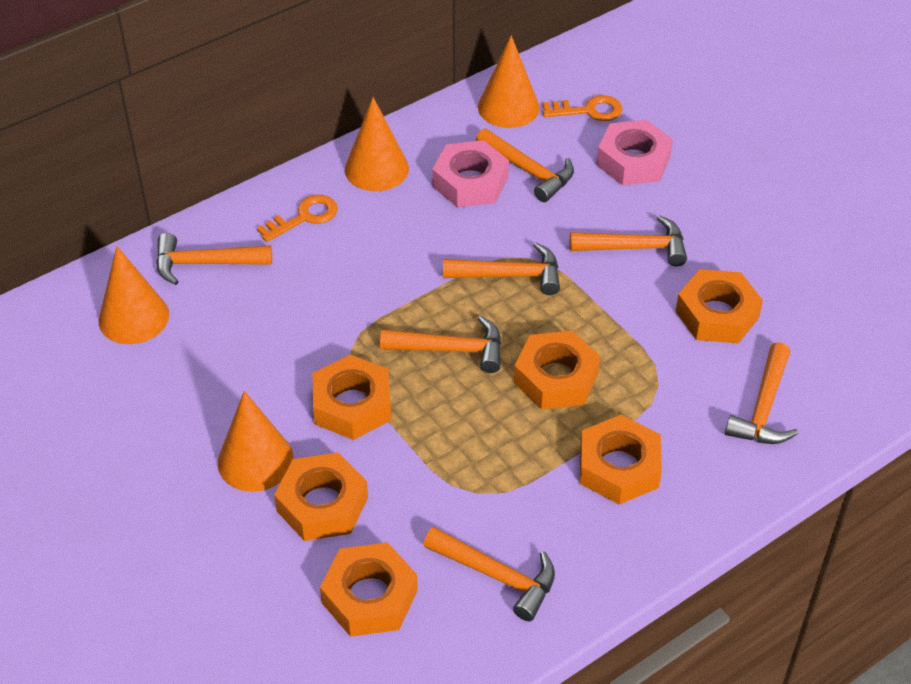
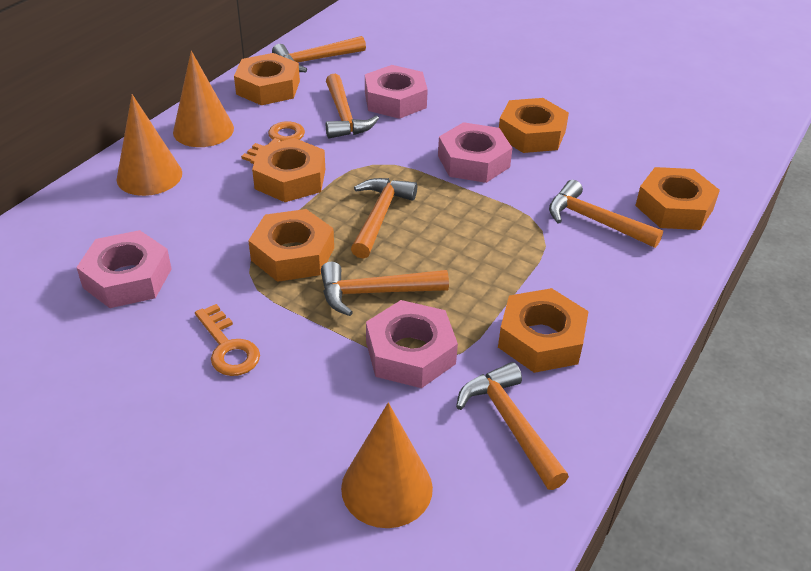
orange cone: 4 -> 3
orange hammer: 7 -> 6
pink nut: 2 -> 4

